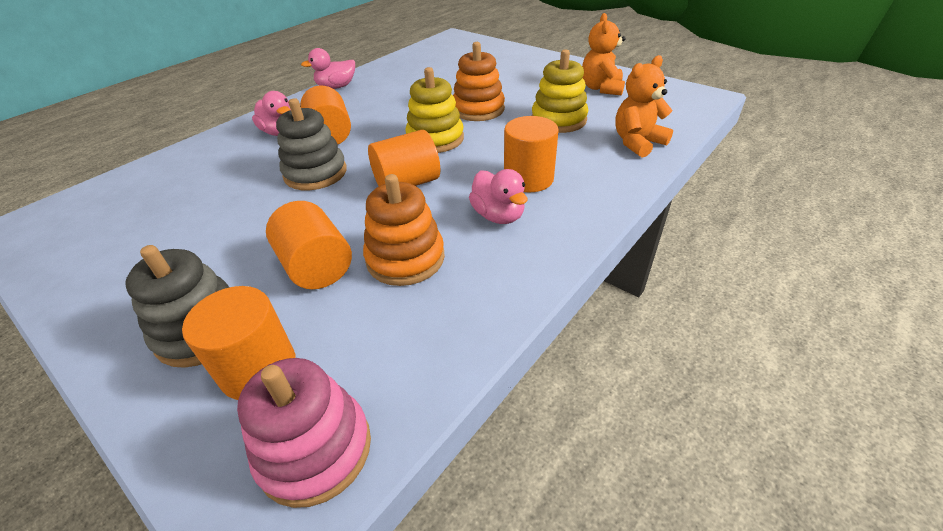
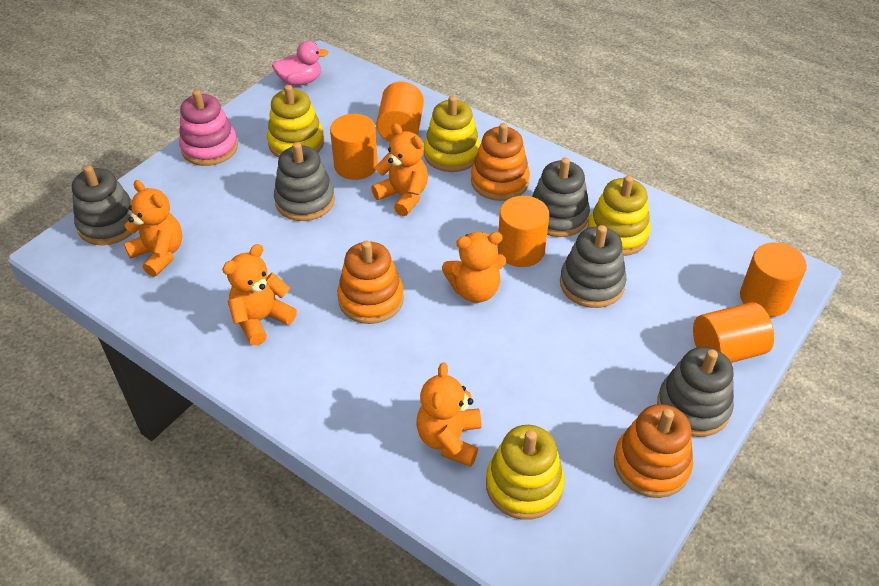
grey stacking toy: 2 -> 5
orange stacking toy: 2 -> 3
orange teddy bear: 2 -> 5
pink duck: 3 -> 1
yellow stacking toy: 2 -> 4

